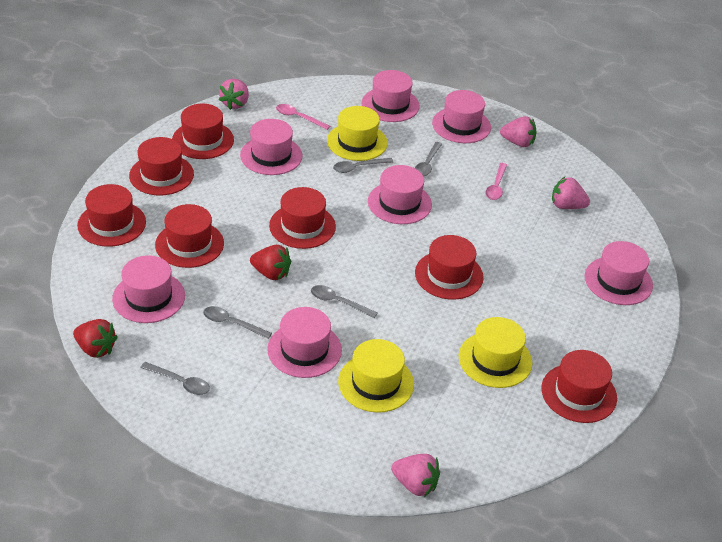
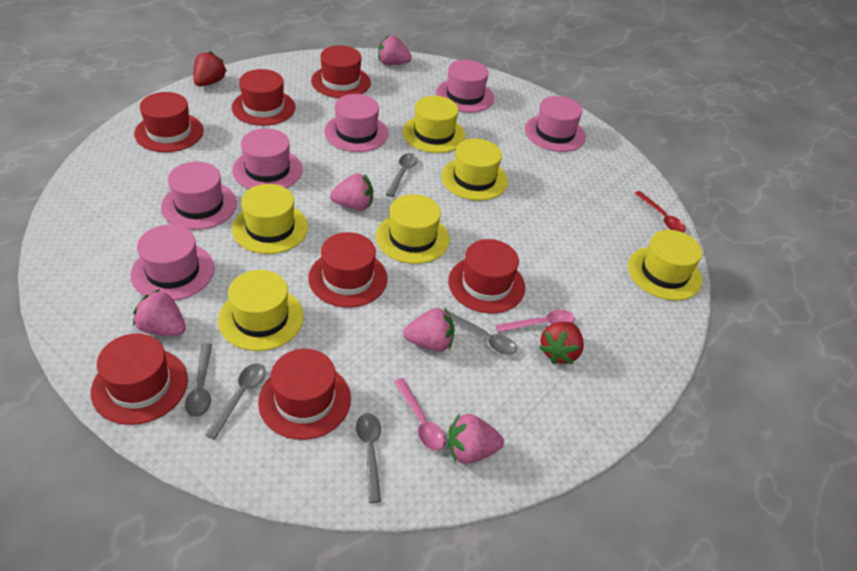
pink hat: 7 -> 6
pink strawberry: 4 -> 5
red spoon: 0 -> 1
yellow hat: 3 -> 6

